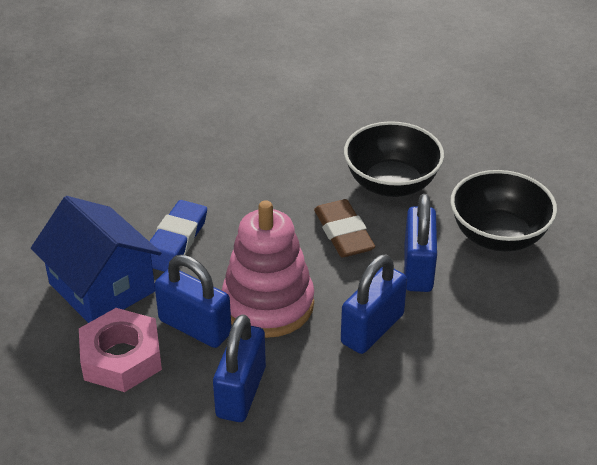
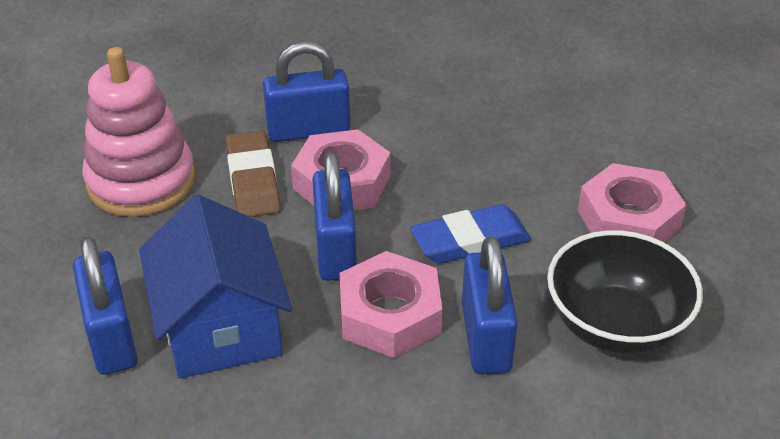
black bowl: 2 -> 1
pink nut: 1 -> 3

